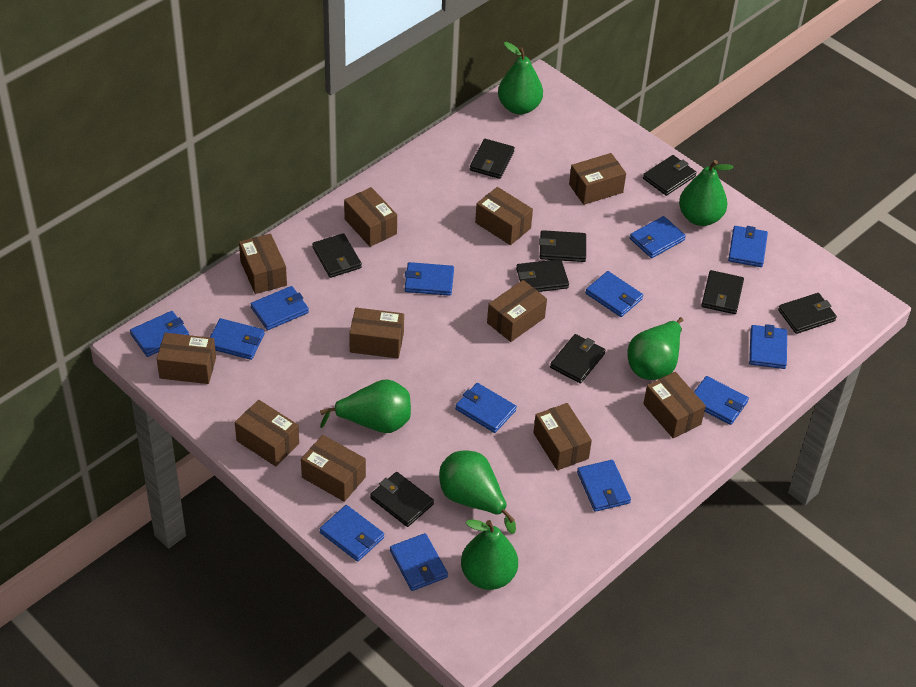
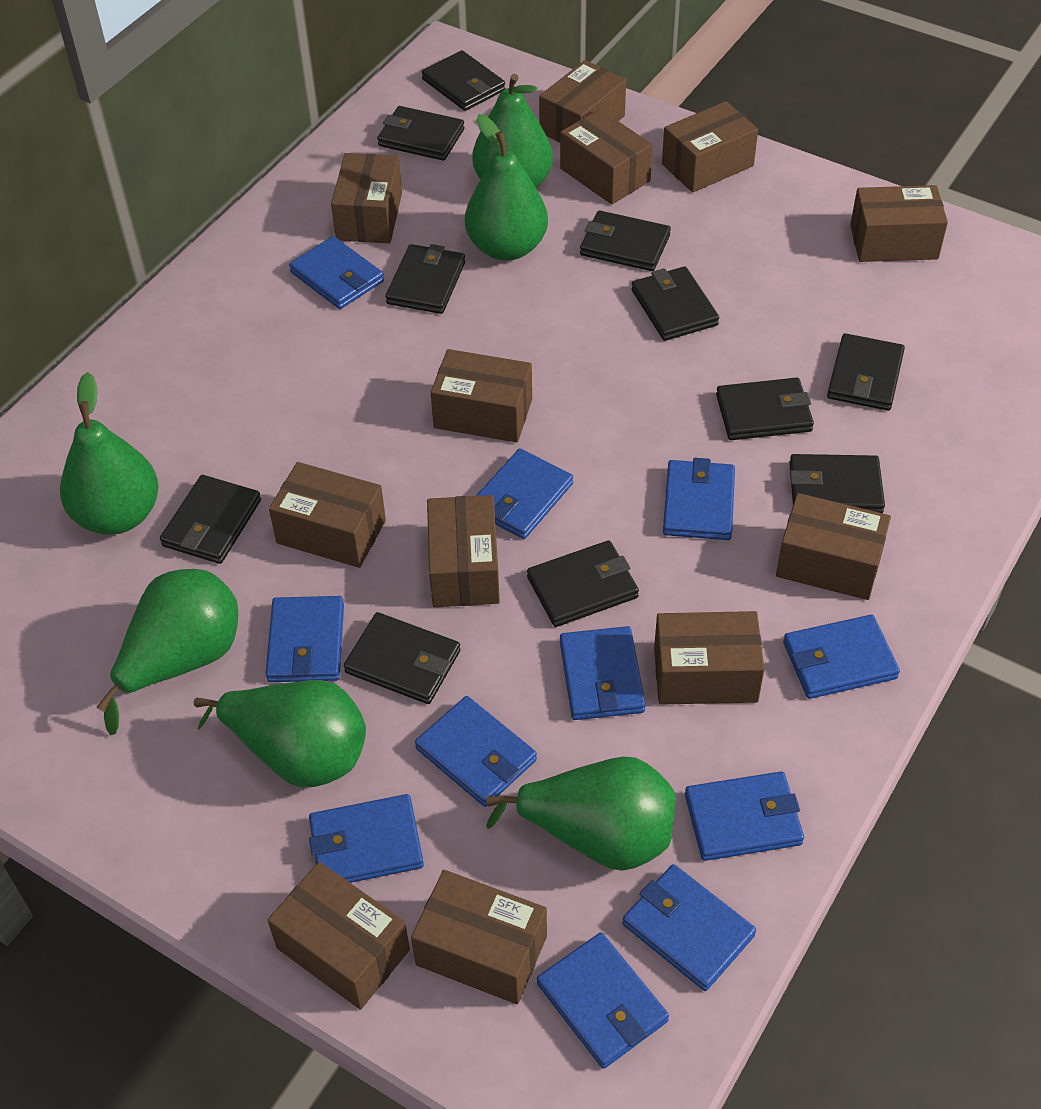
black wallet: 9 -> 11
blue wallet: 13 -> 11
brown box: 11 -> 12

